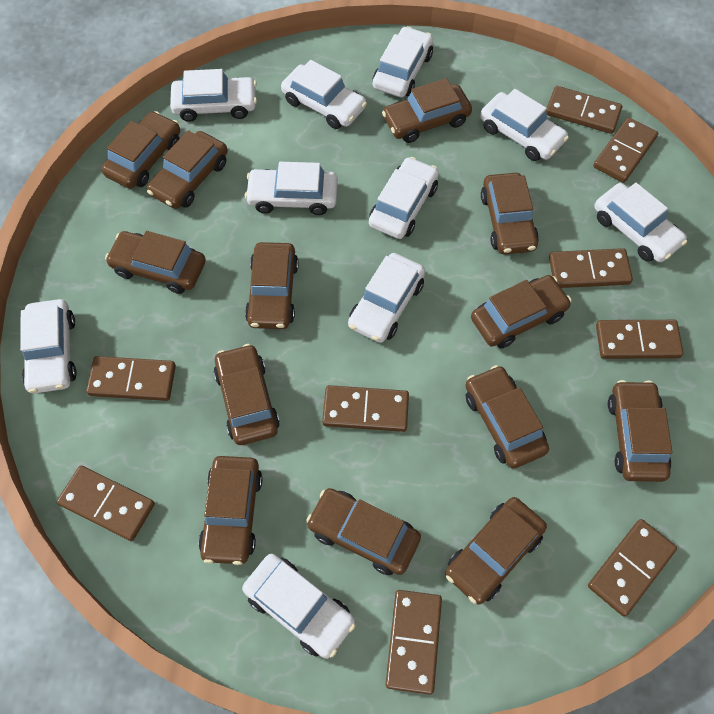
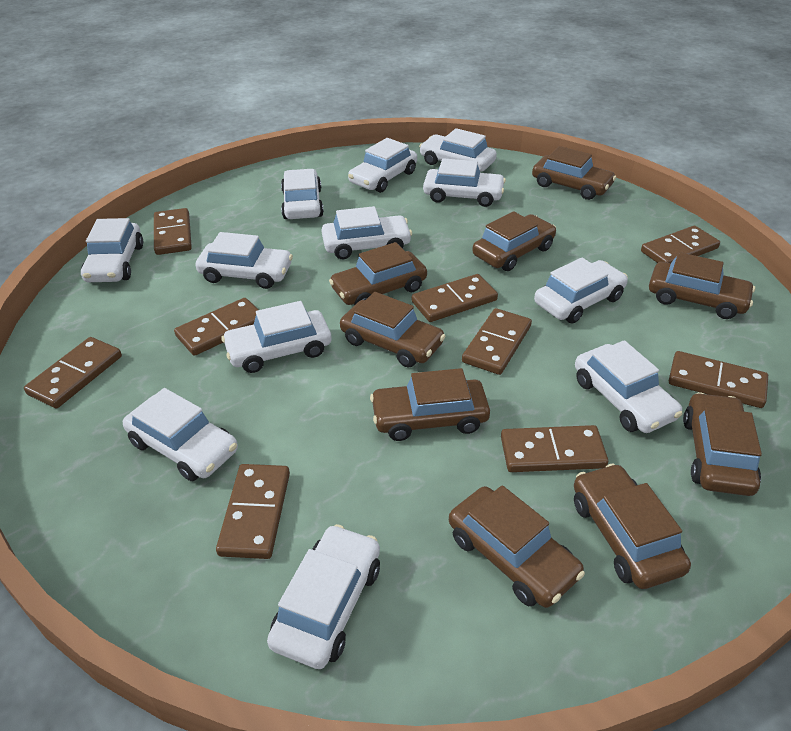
brown car: 13 -> 9
white car: 10 -> 12

